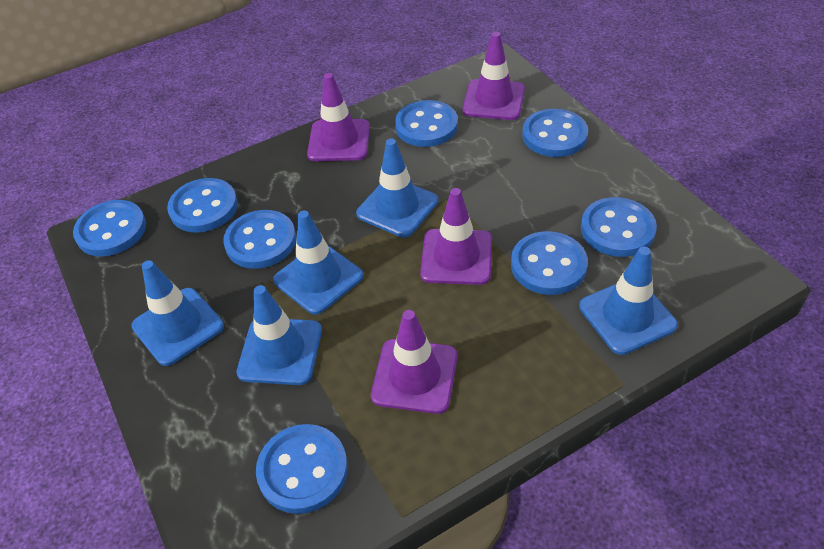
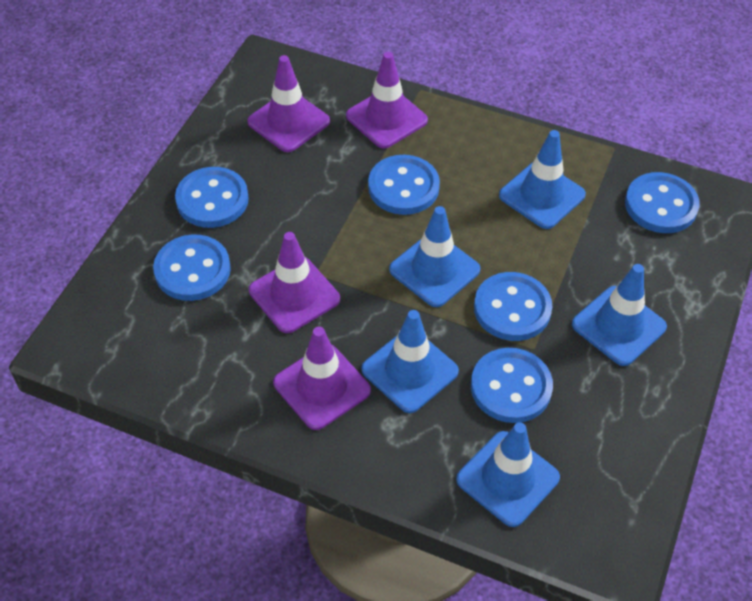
blue button: 8 -> 6

